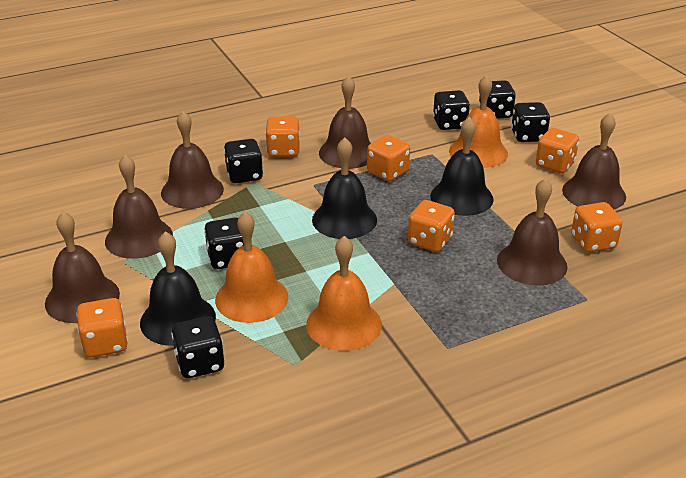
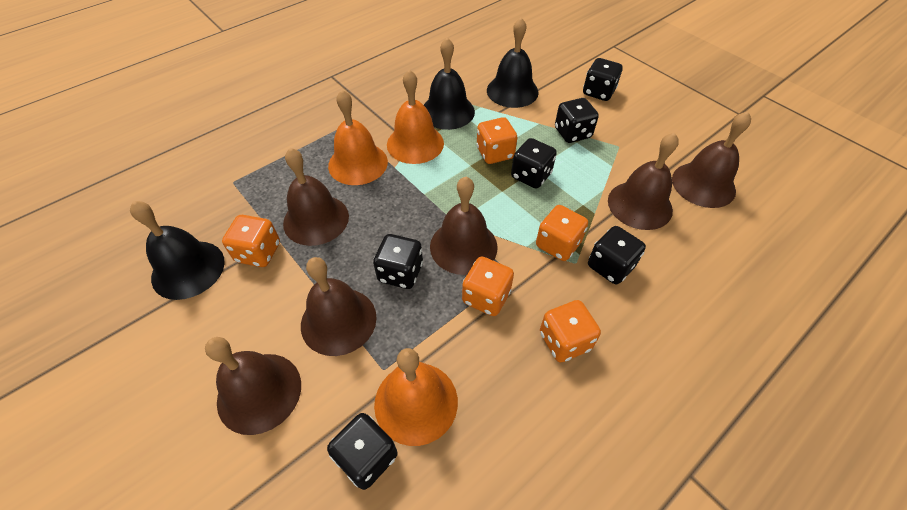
orange dice: 6 -> 5

